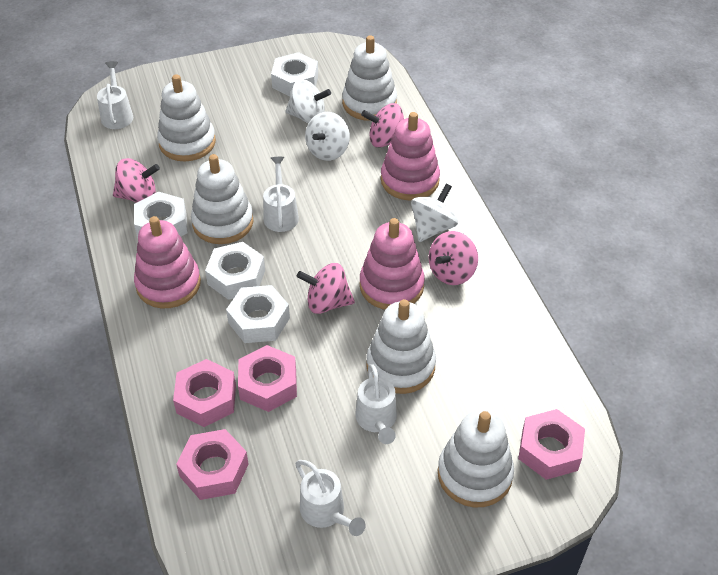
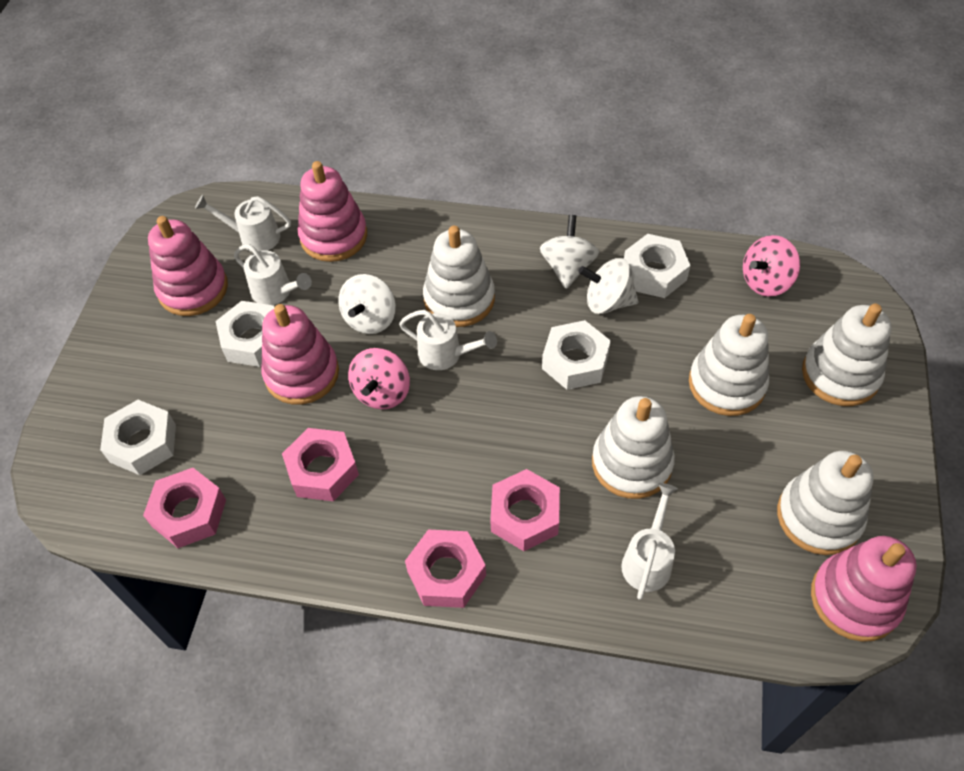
pink spinning top: 4 -> 2
pink stacking toy: 3 -> 4

